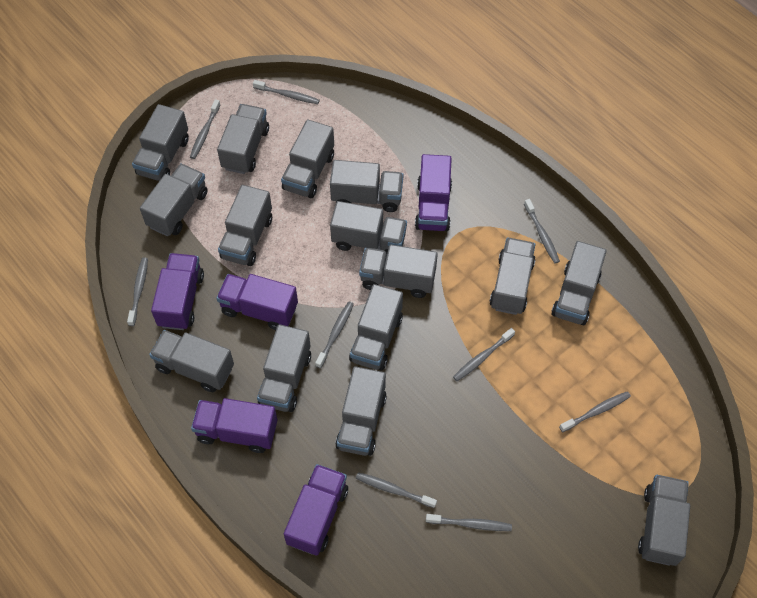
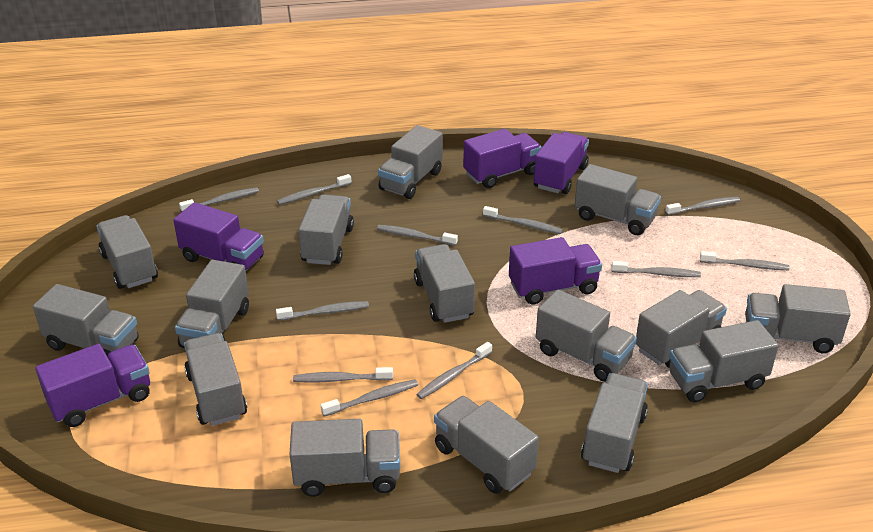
grey toothbrush: 9 -> 11

